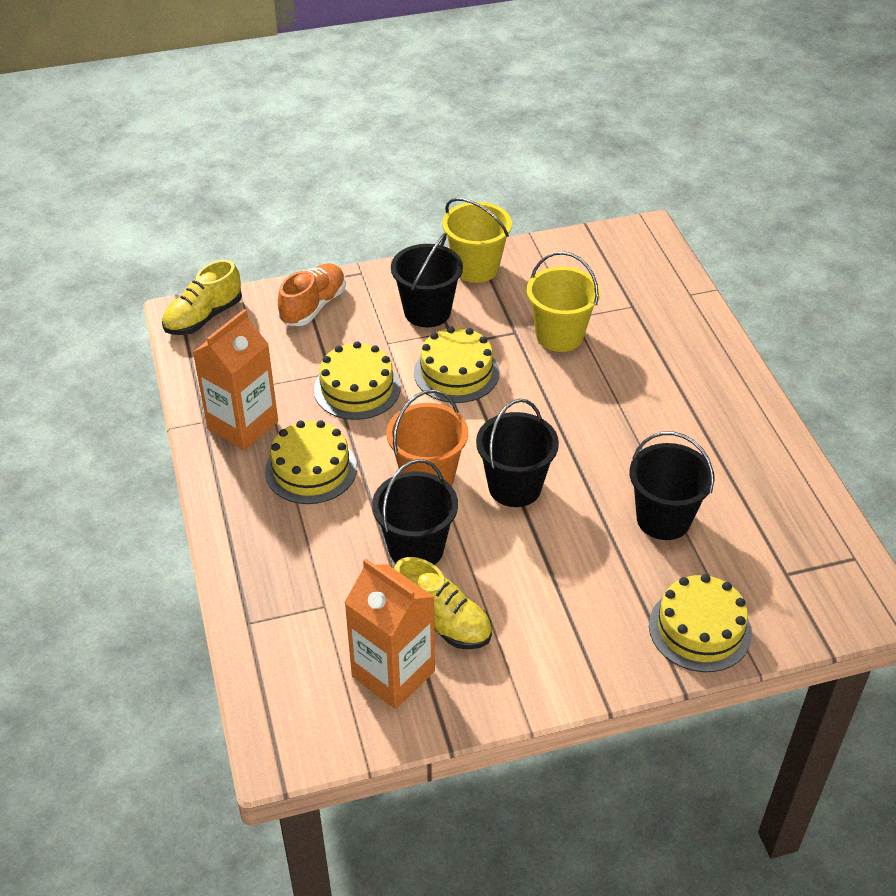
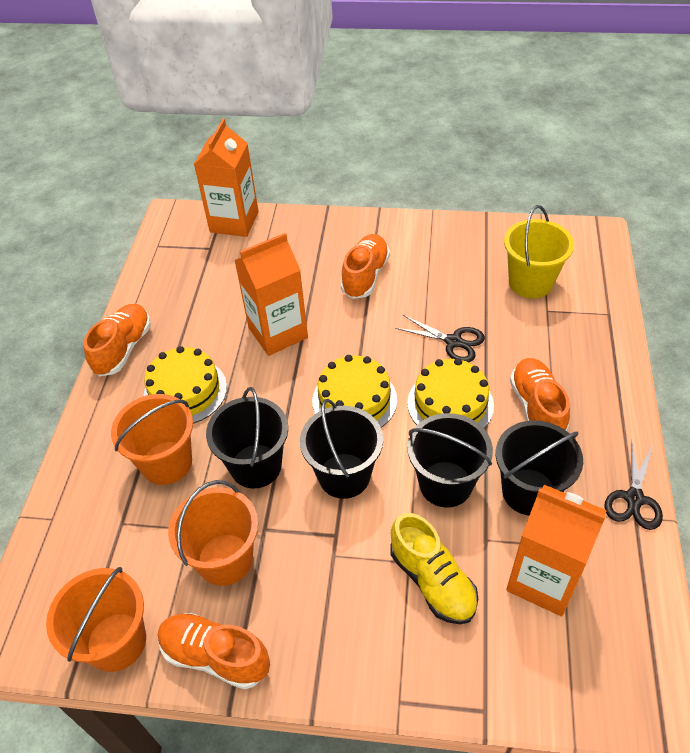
black scissors: 0 -> 2
orange bucket: 1 -> 3
orange carton: 2 -> 3
orange shoe: 1 -> 4
yellow bucket: 2 -> 1
yellow cake: 4 -> 3
yellow shoe: 2 -> 1

